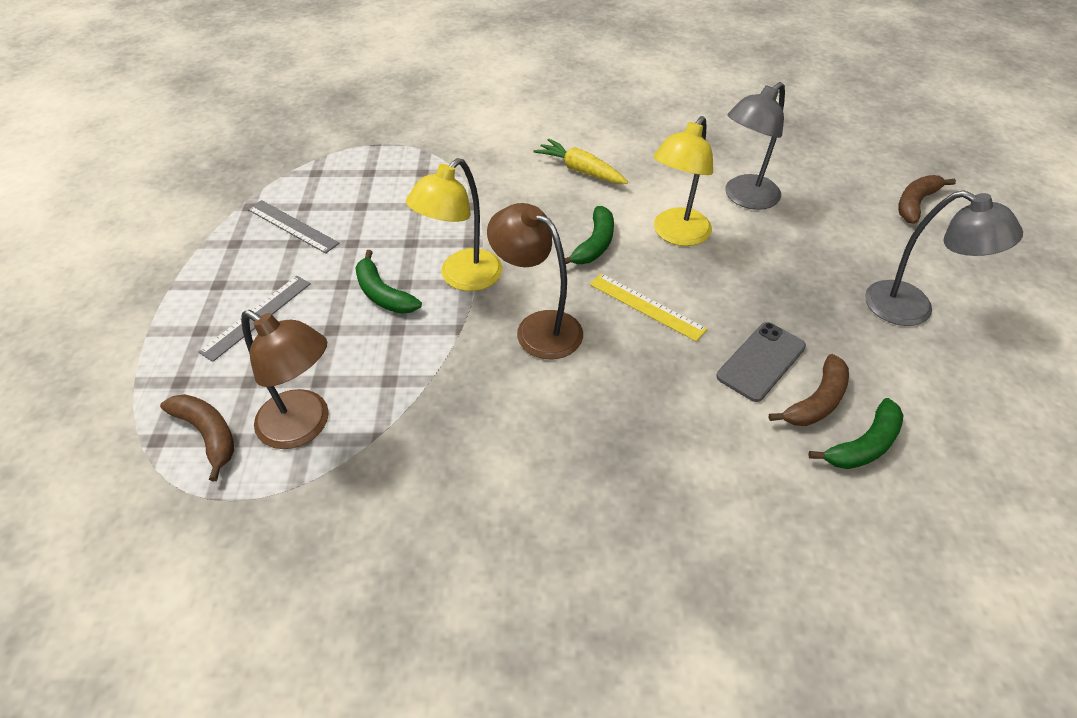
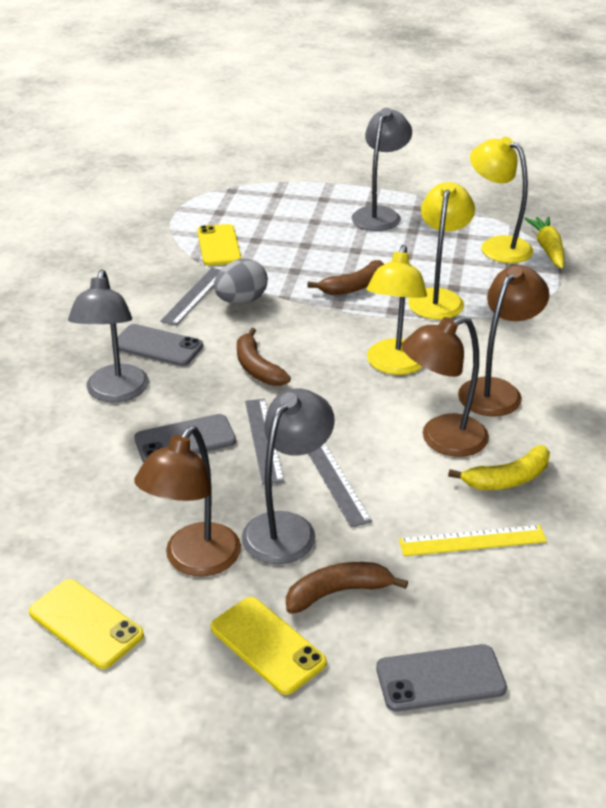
brown lamp: 2 -> 3
green banana: 3 -> 0
grey egg: 0 -> 1
grey lamp: 2 -> 3
grey phone: 1 -> 3
grey ruler: 2 -> 3
yellow banana: 0 -> 1
yellow lamp: 2 -> 3
yellow phone: 0 -> 3

